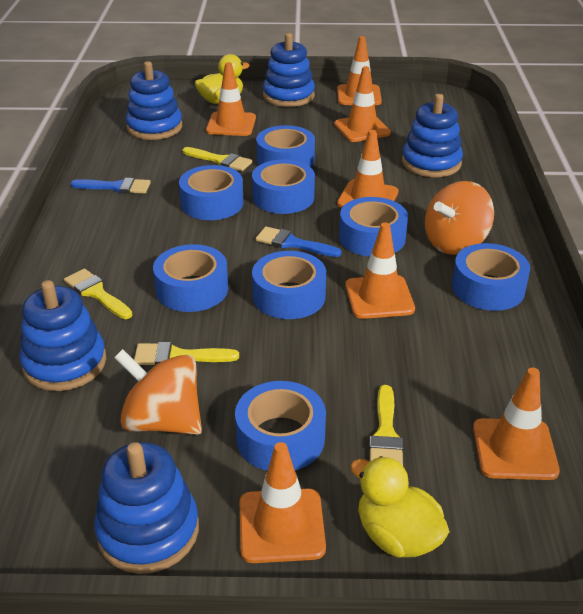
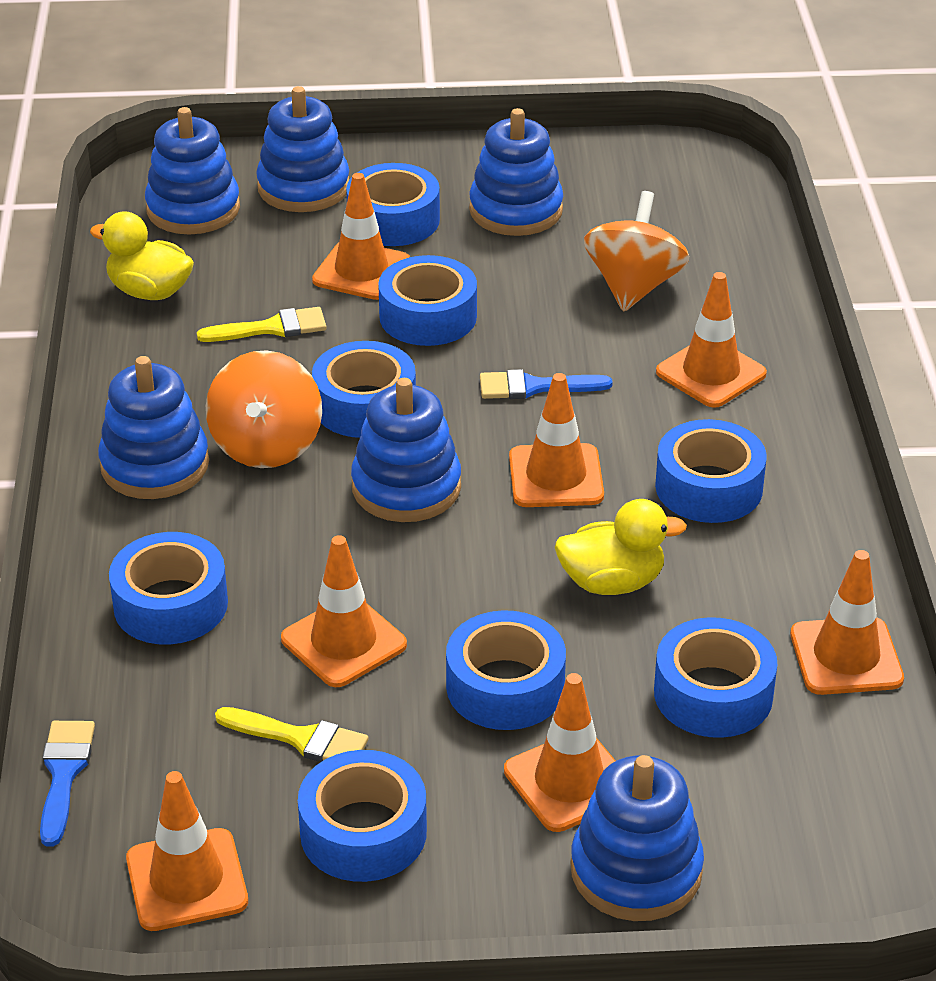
blue stacking toy: 5 -> 6
yellow brush: 4 -> 2

